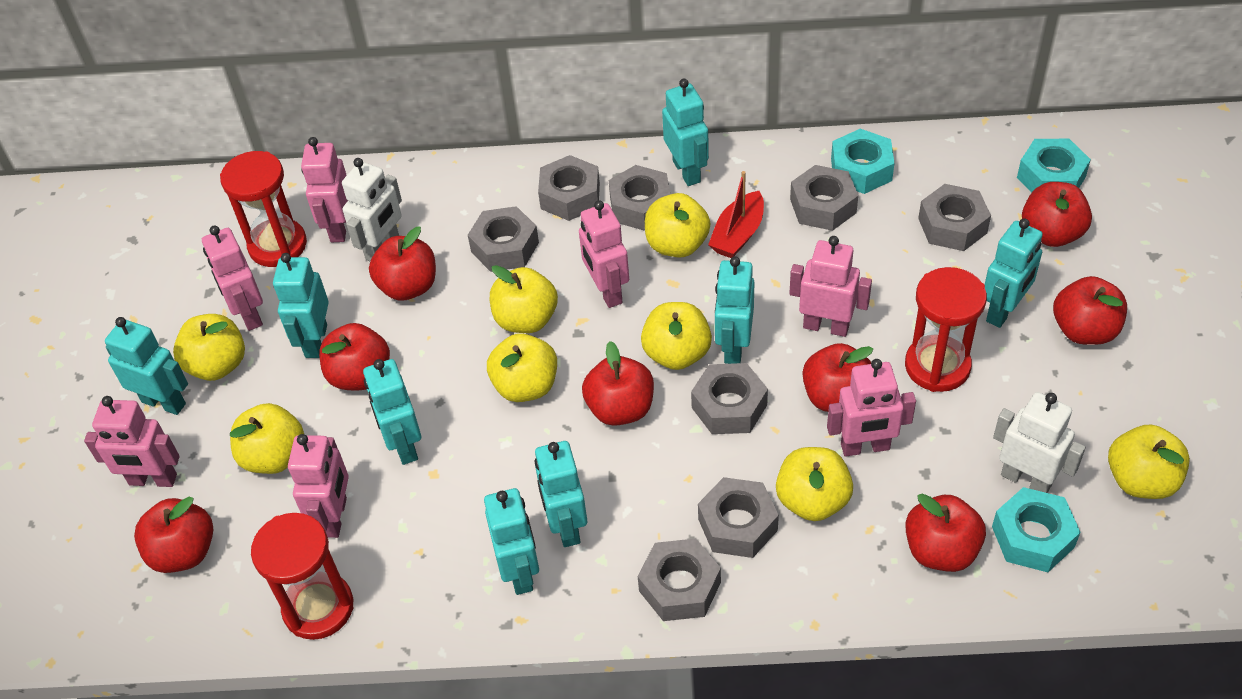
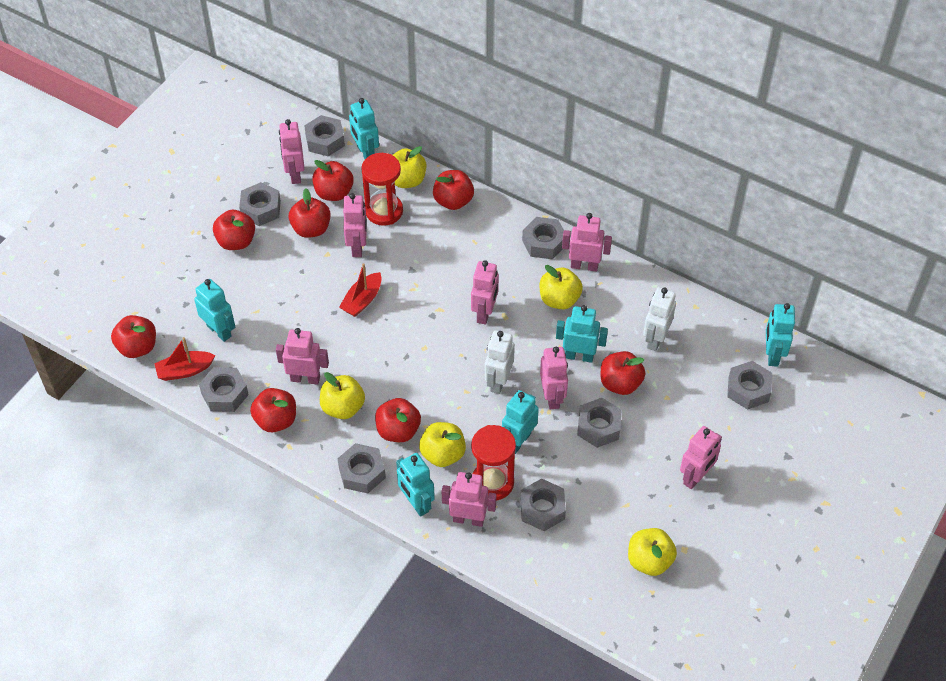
pink robot: 7 -> 8
red boat: 1 -> 2
red hourglass: 3 -> 2
turquoise nut: 3 -> 0
turquoise robot: 8 -> 6
yellow apple: 8 -> 5

